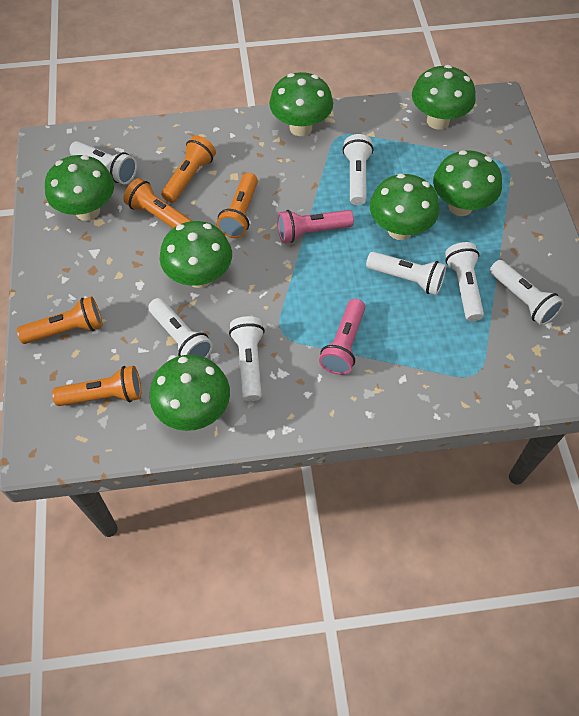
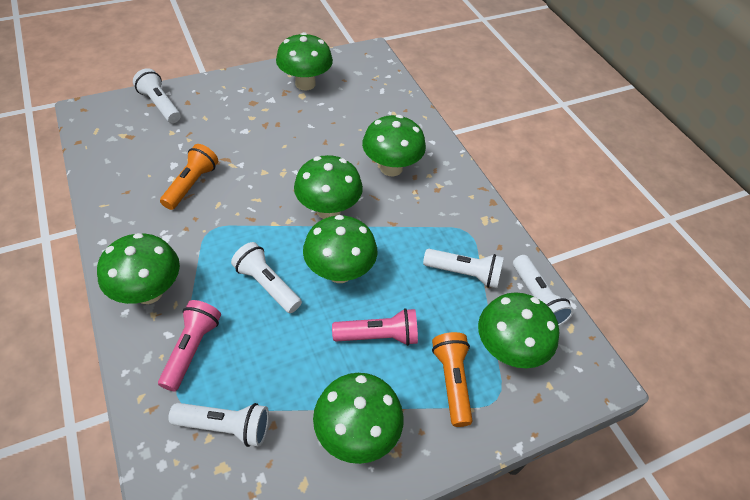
orange flashlight: 5 -> 2
white flashlight: 7 -> 5

